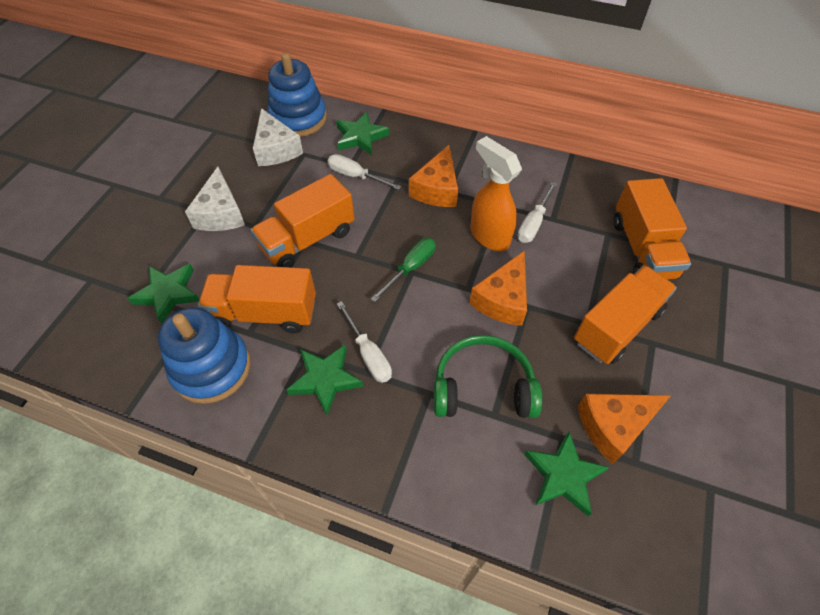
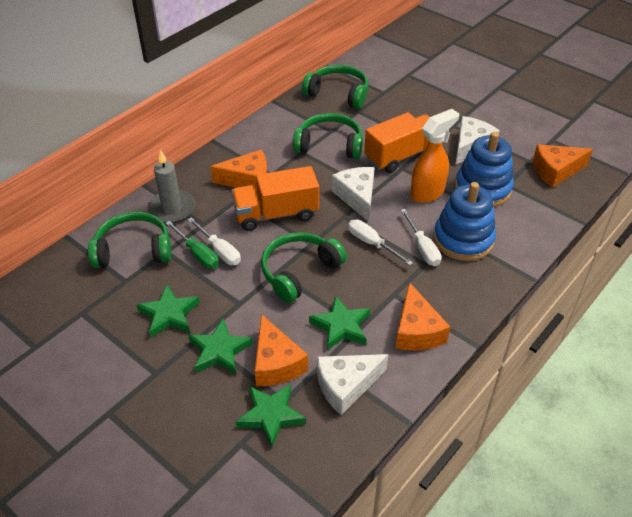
green headphones: 1 -> 4
grey candle: 0 -> 1
orange cheese: 3 -> 4
orange truck: 4 -> 2
white cheese: 2 -> 3

